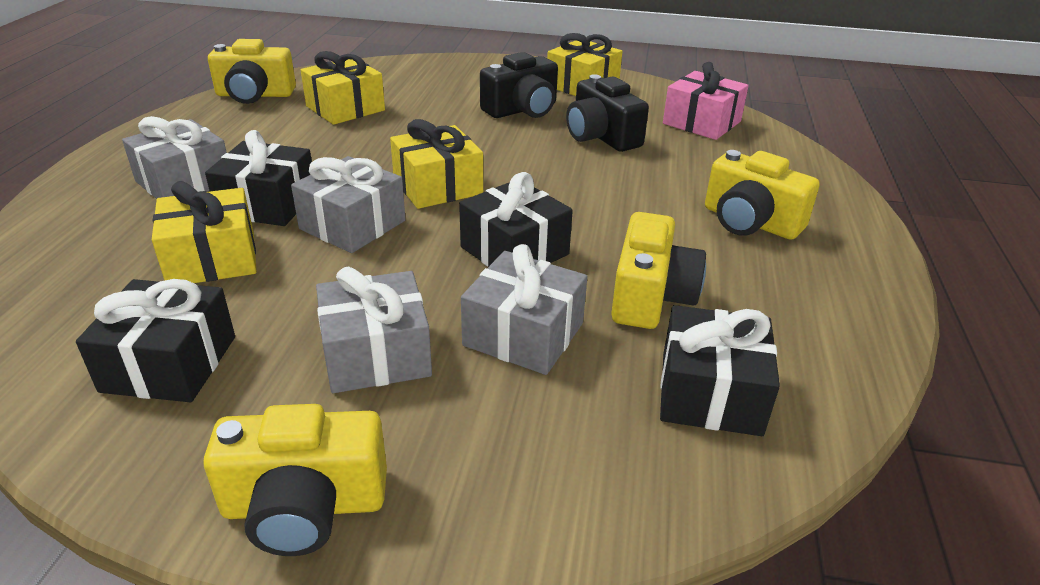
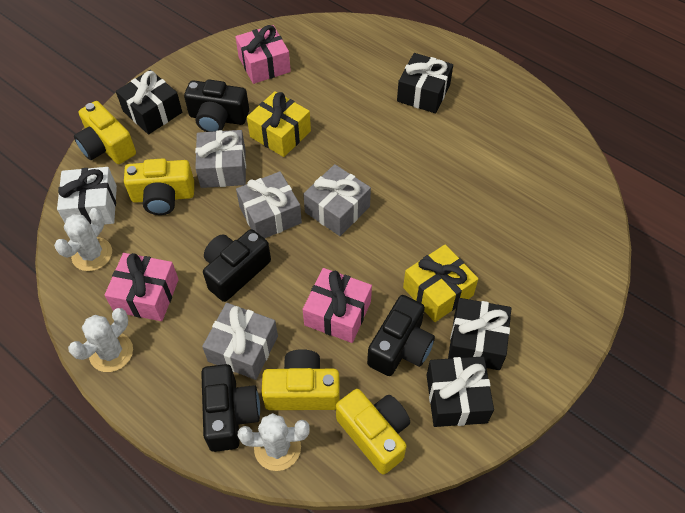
black camera: 2 -> 4
pink gift: 1 -> 3
white cactus: 0 -> 3
white gift: 0 -> 1
yellow gift: 4 -> 2

